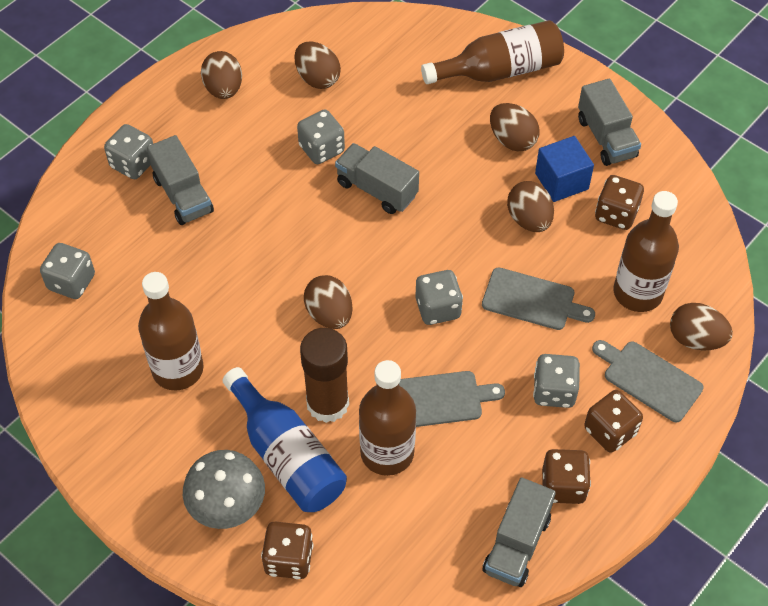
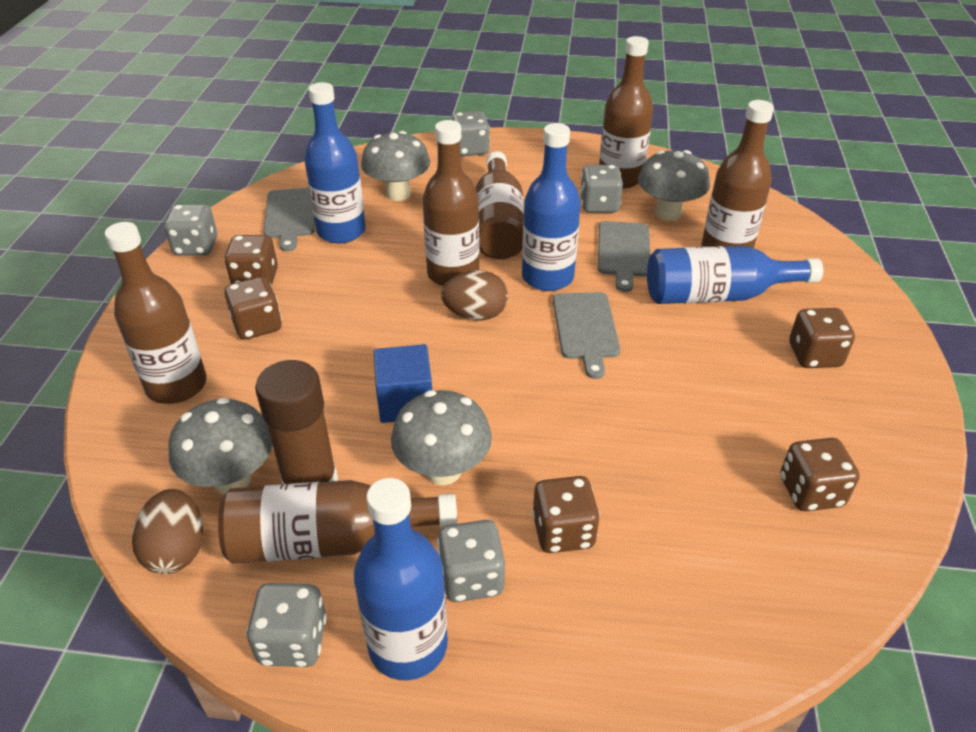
blue bottle: 1 -> 4
brown bottle: 4 -> 6
brown dice: 4 -> 5
brown egg: 6 -> 2
grey mushroom: 1 -> 4
grey truck: 4 -> 0

